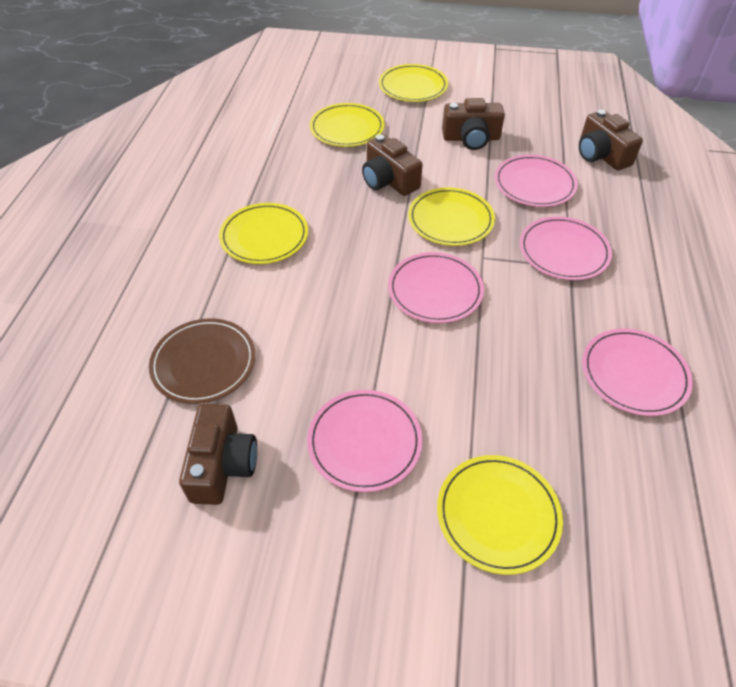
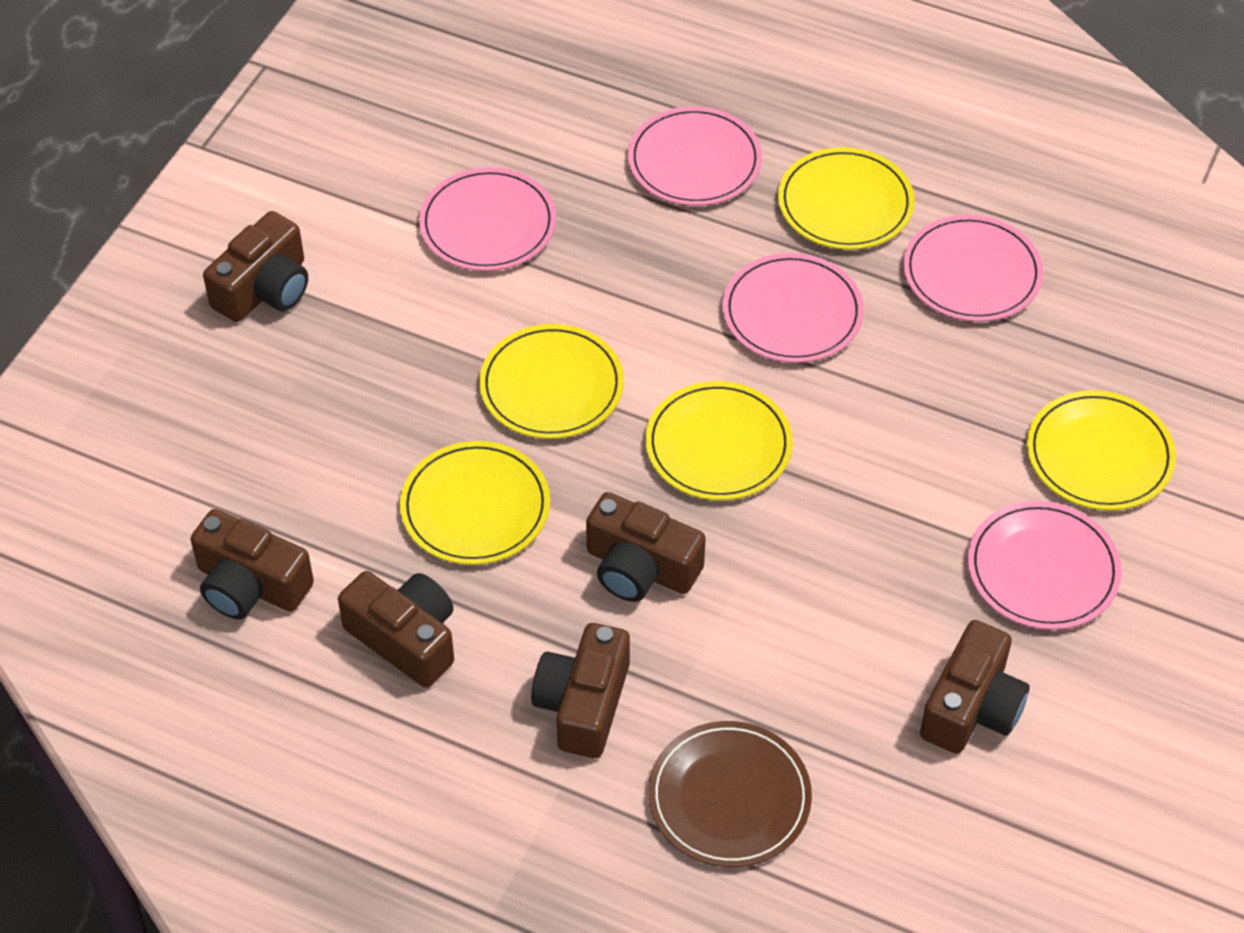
brown camera: 4 -> 6

